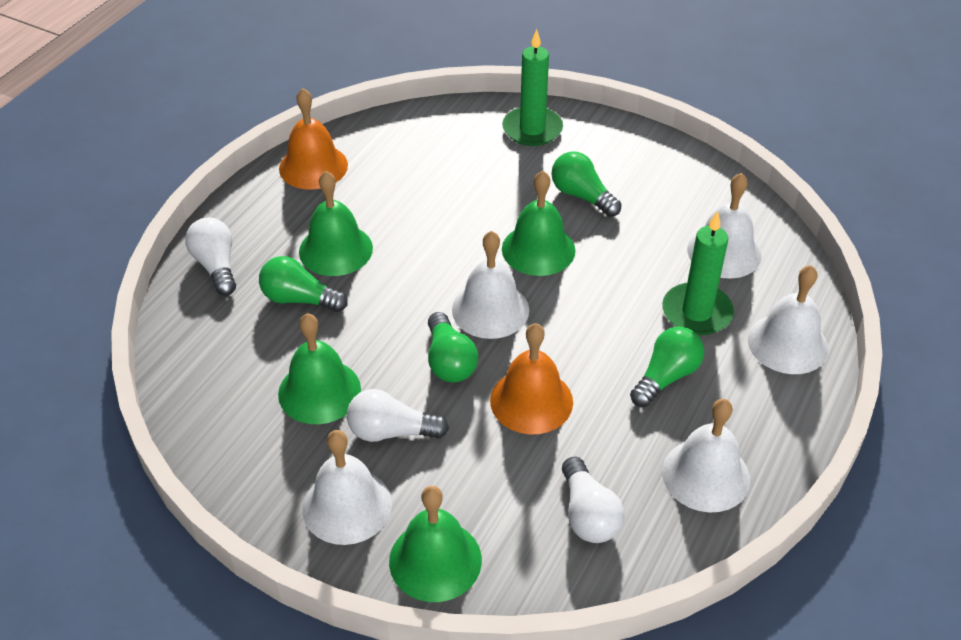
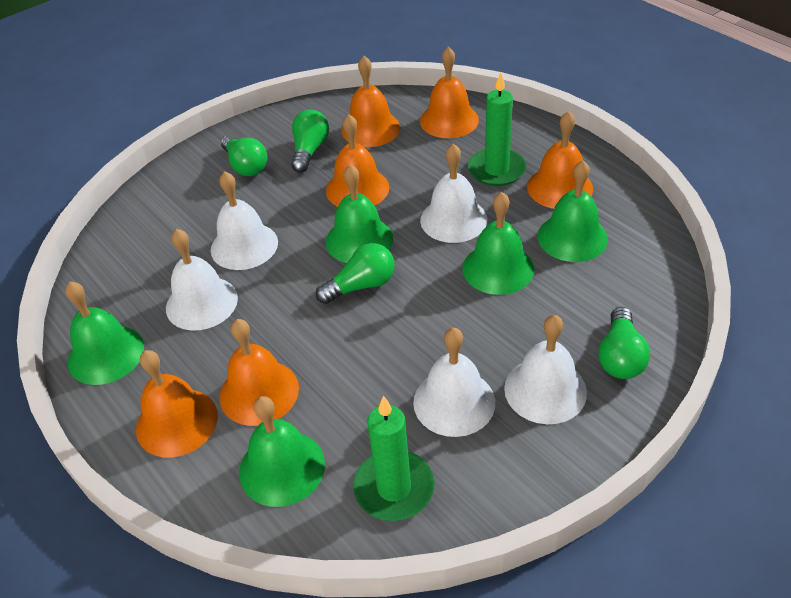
green bell: 4 -> 5
orange bell: 2 -> 6
white light bulb: 3 -> 0

